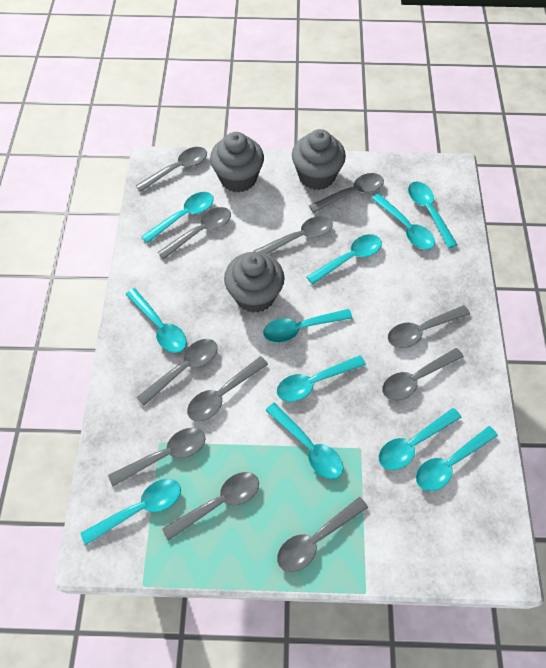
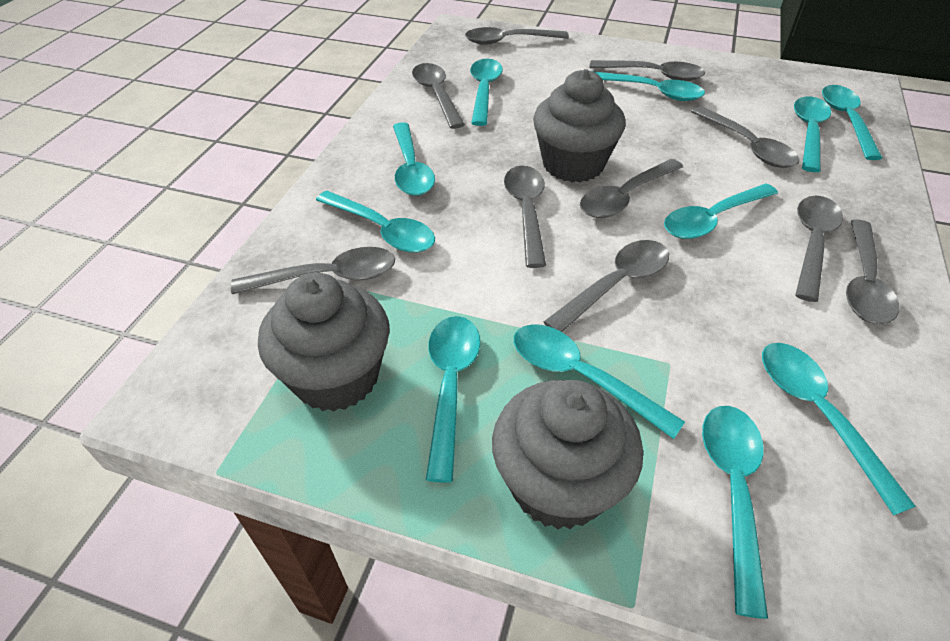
grey spoon: 11 -> 10

